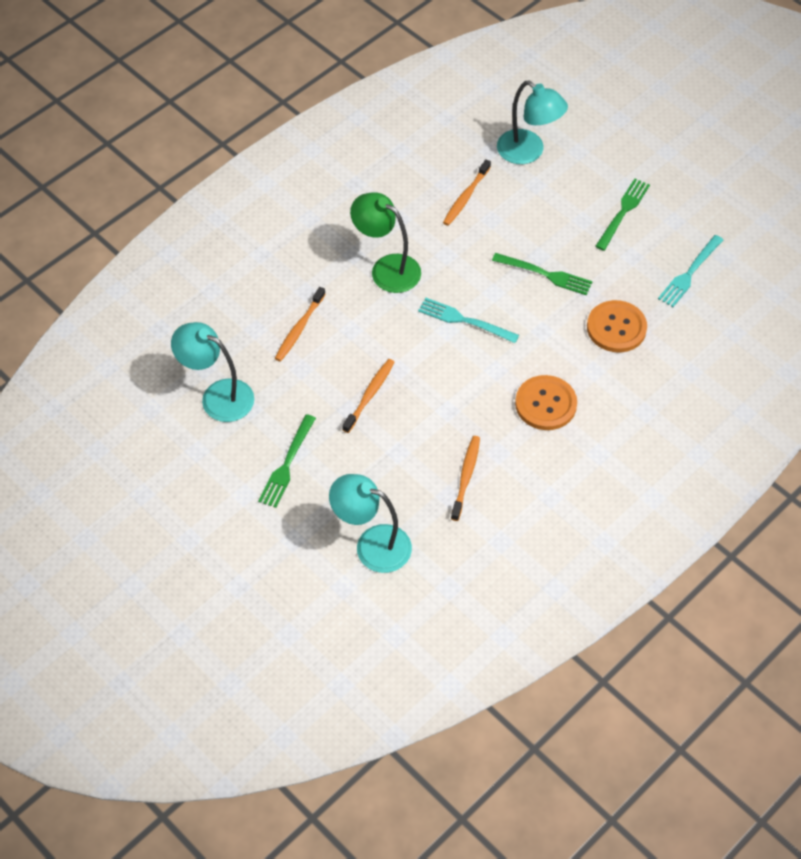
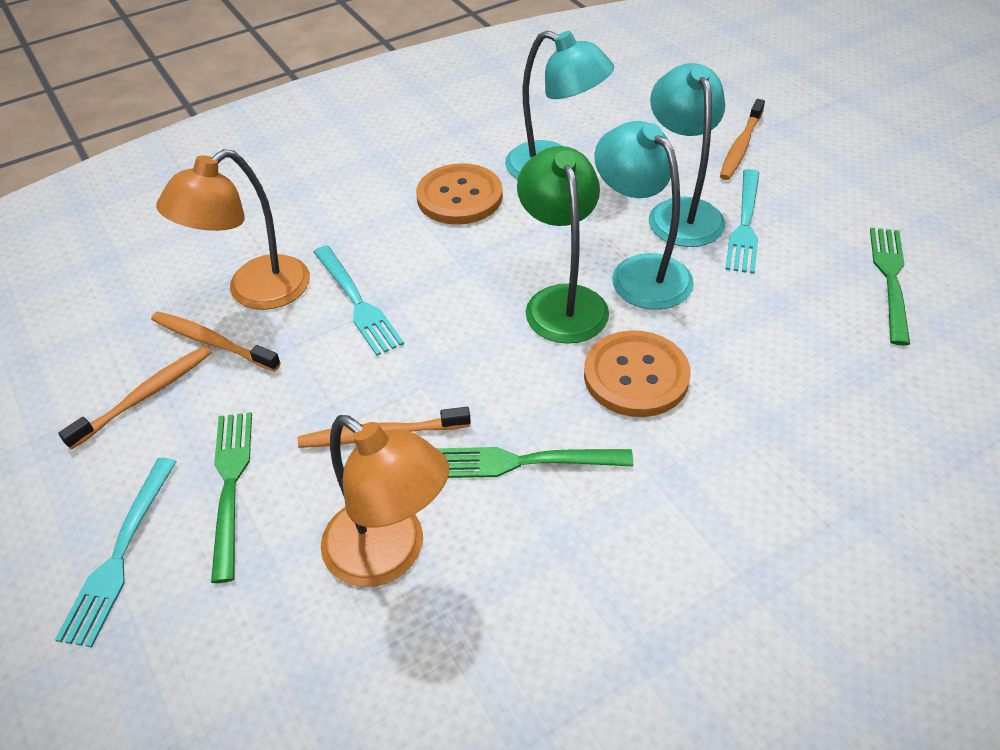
orange lamp: 0 -> 2
turquoise fork: 2 -> 3

